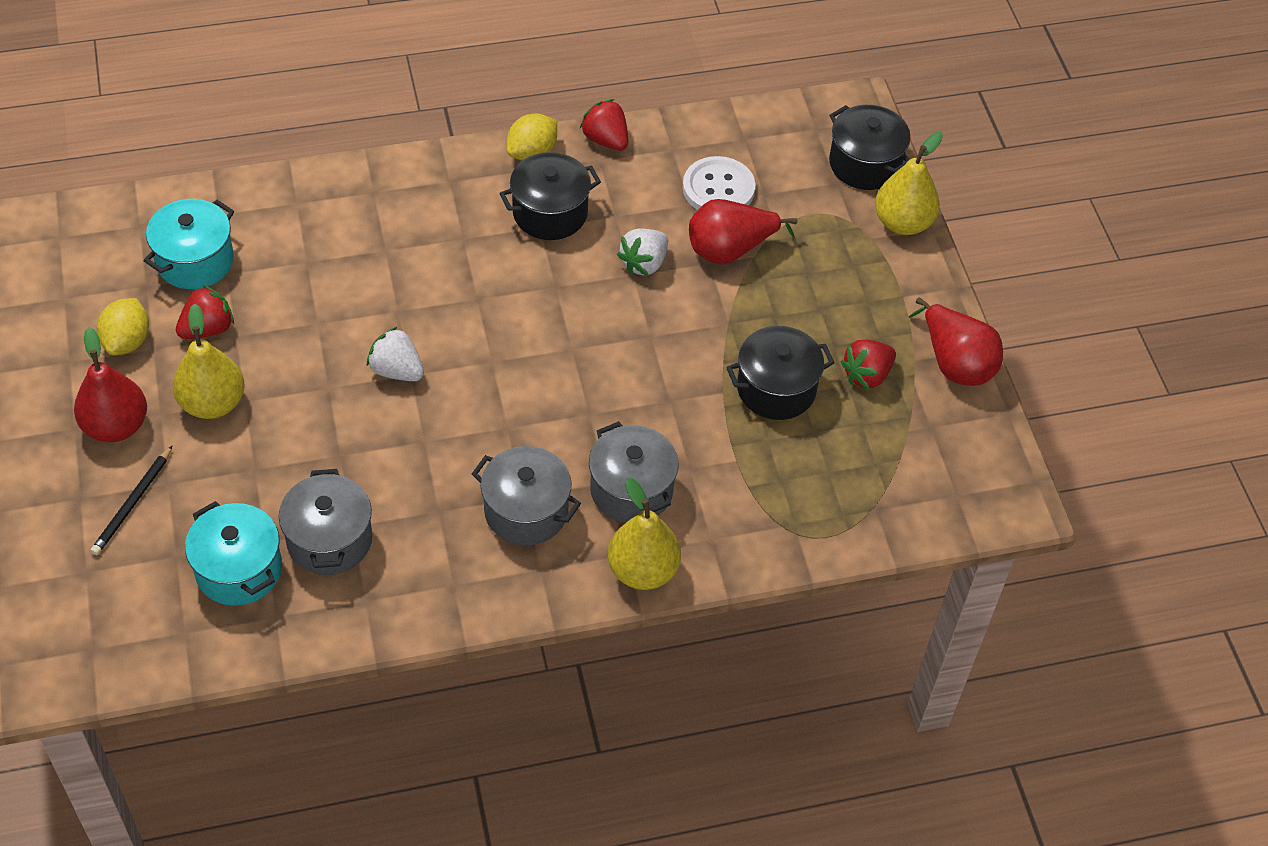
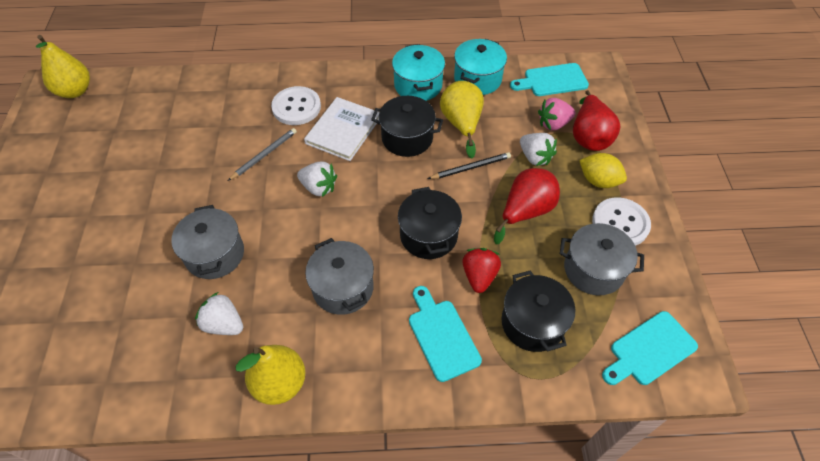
grey pencil: 0 -> 1
pink strawberry: 0 -> 1
red pear: 3 -> 2
red strawberry: 3 -> 1
turquoise cutting board: 0 -> 3
white book: 0 -> 1
white button: 1 -> 2
white strawberry: 2 -> 3
yellow lemon: 2 -> 1

